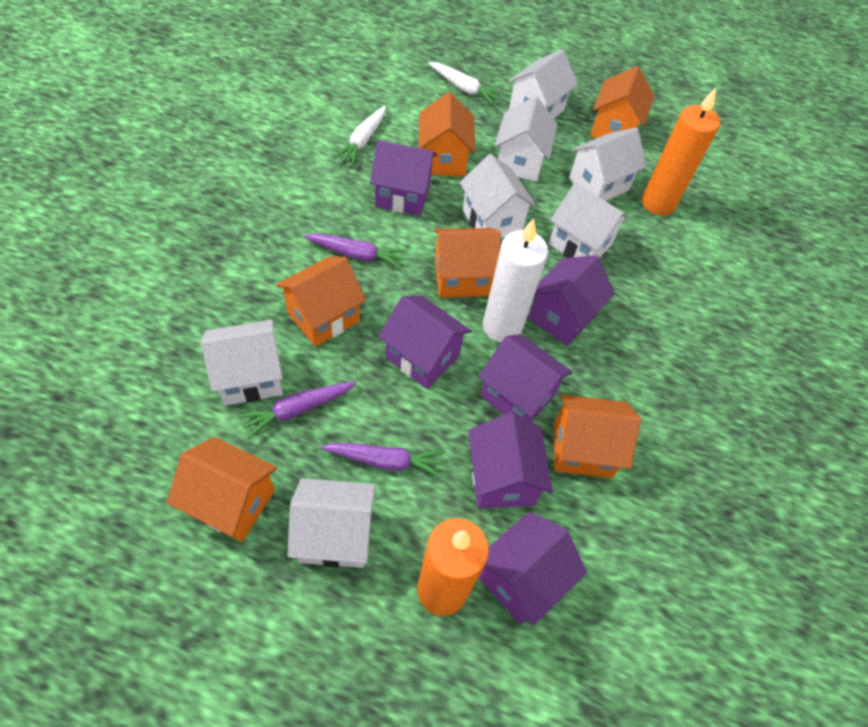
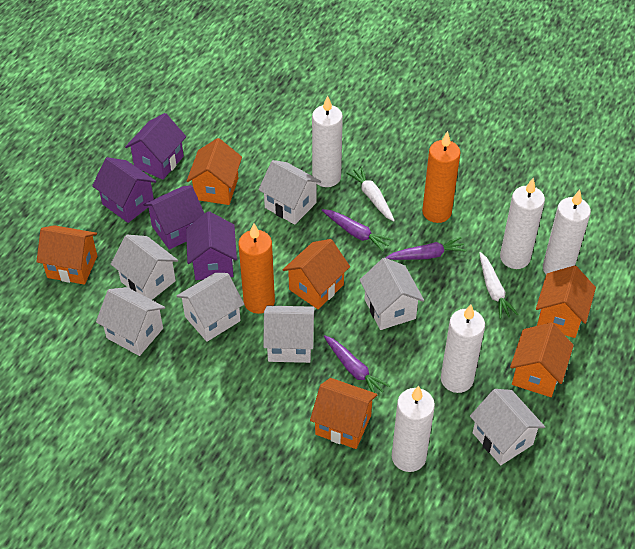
purple house: 6 -> 4
white candle: 1 -> 5

